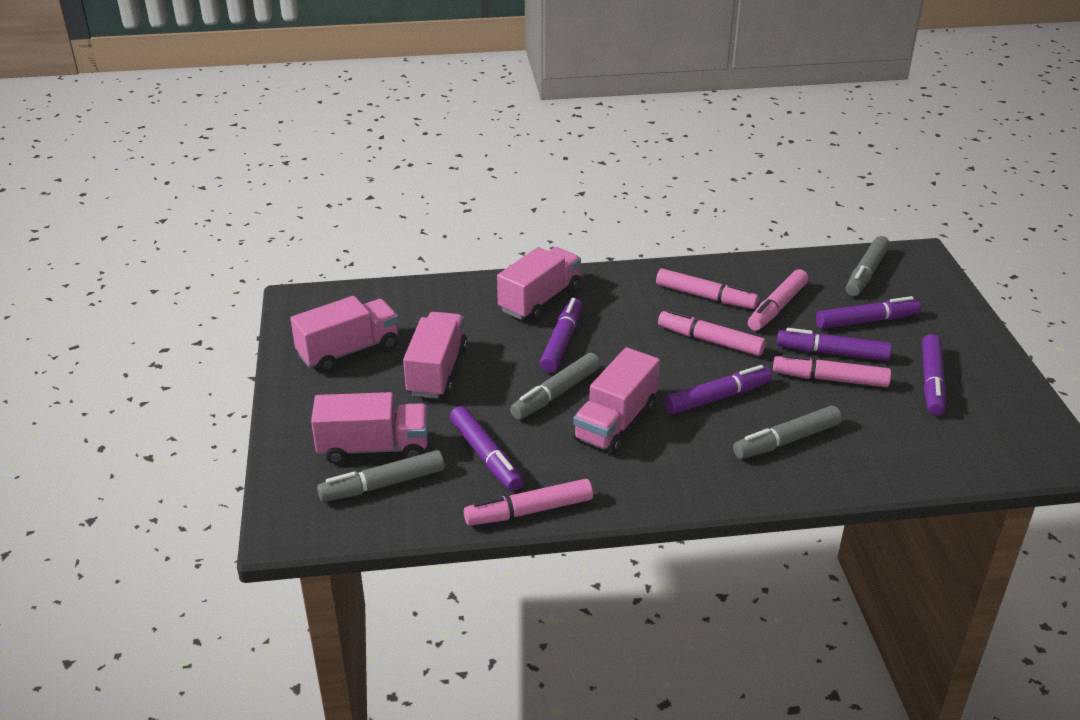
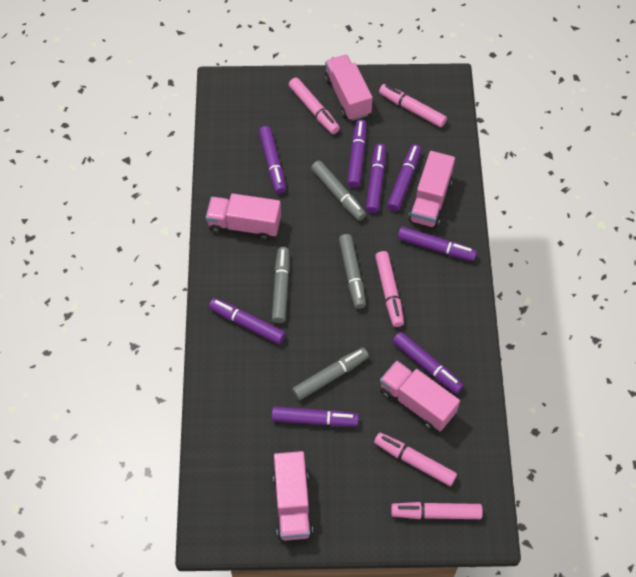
purple marker: 6 -> 8

